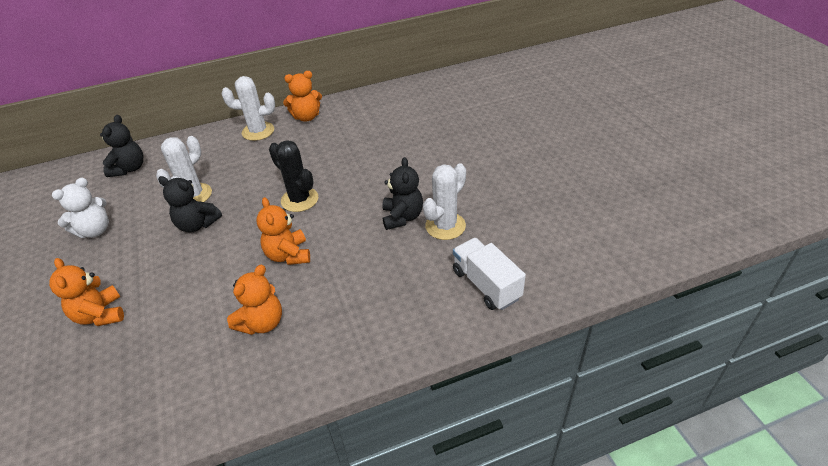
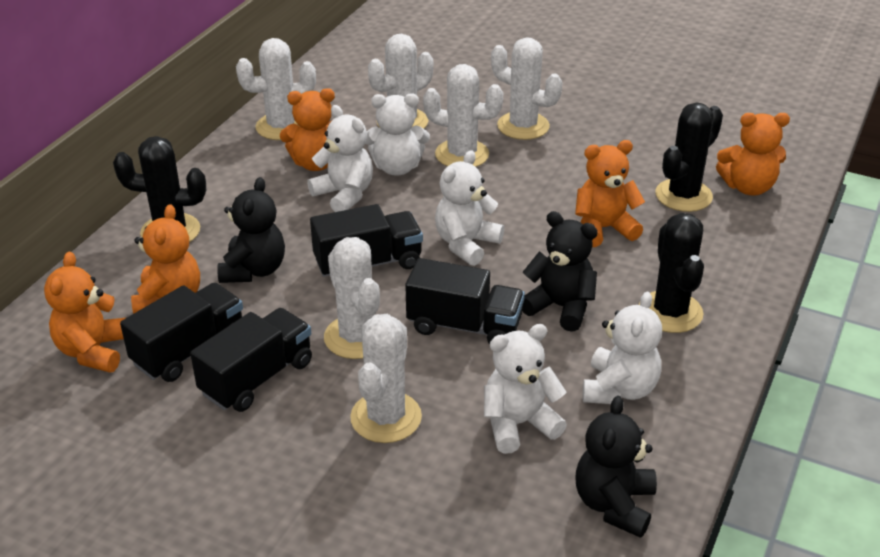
black cactus: 1 -> 3
black truck: 0 -> 4
orange teddy bear: 4 -> 5
white cactus: 3 -> 6
white teddy bear: 1 -> 5
white truck: 1 -> 0

